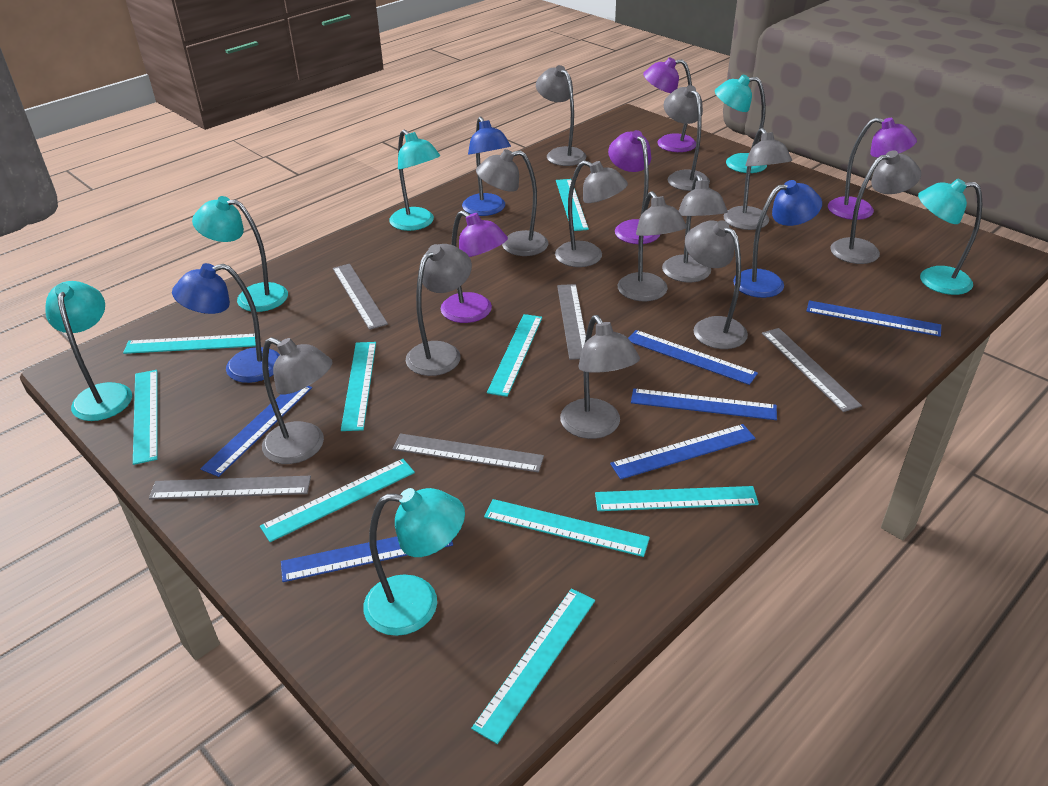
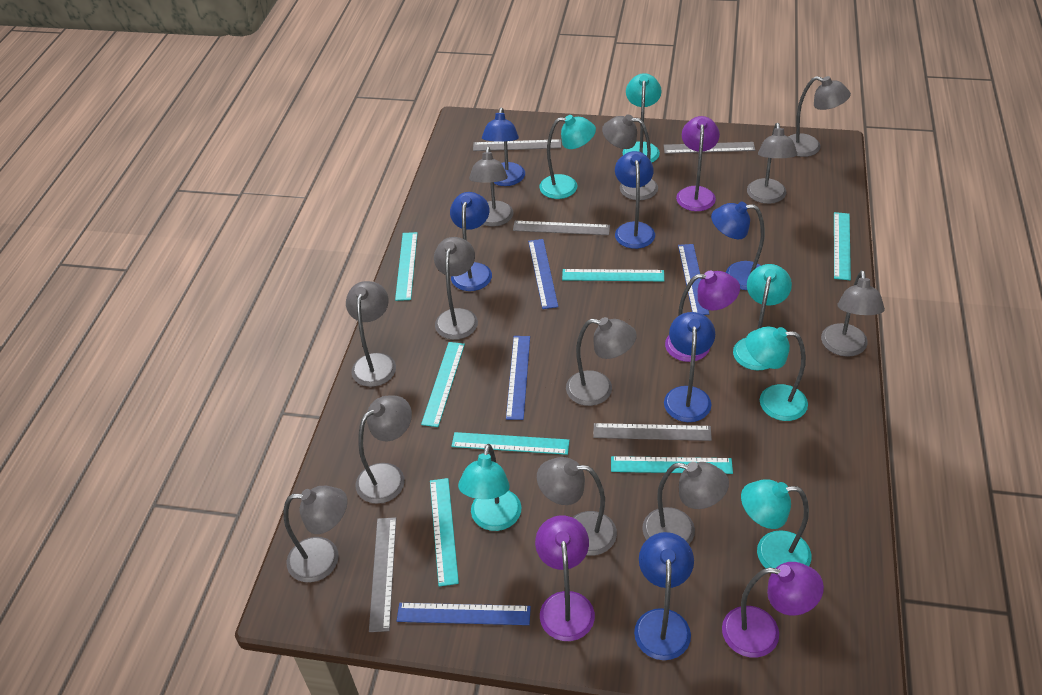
blue lamp: 3 -> 6
blue ruler: 6 -> 4
turquoise ruler: 9 -> 7

